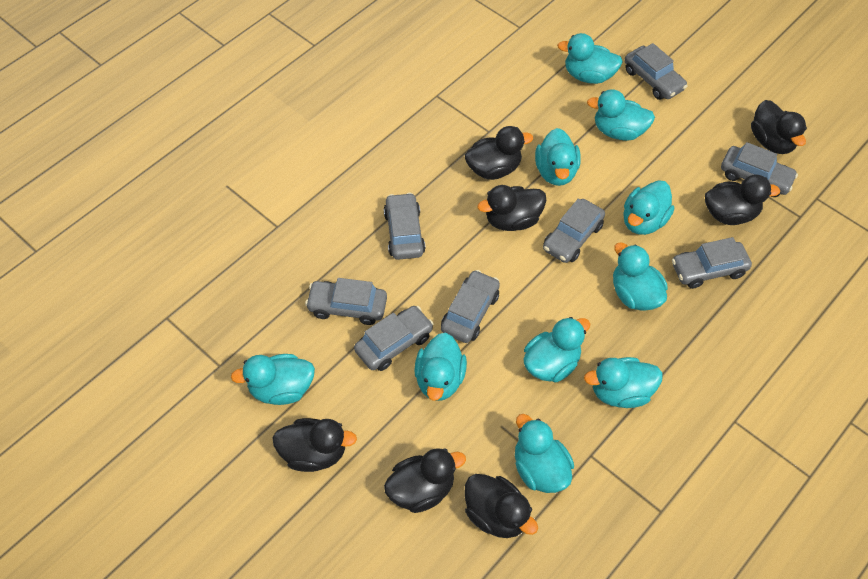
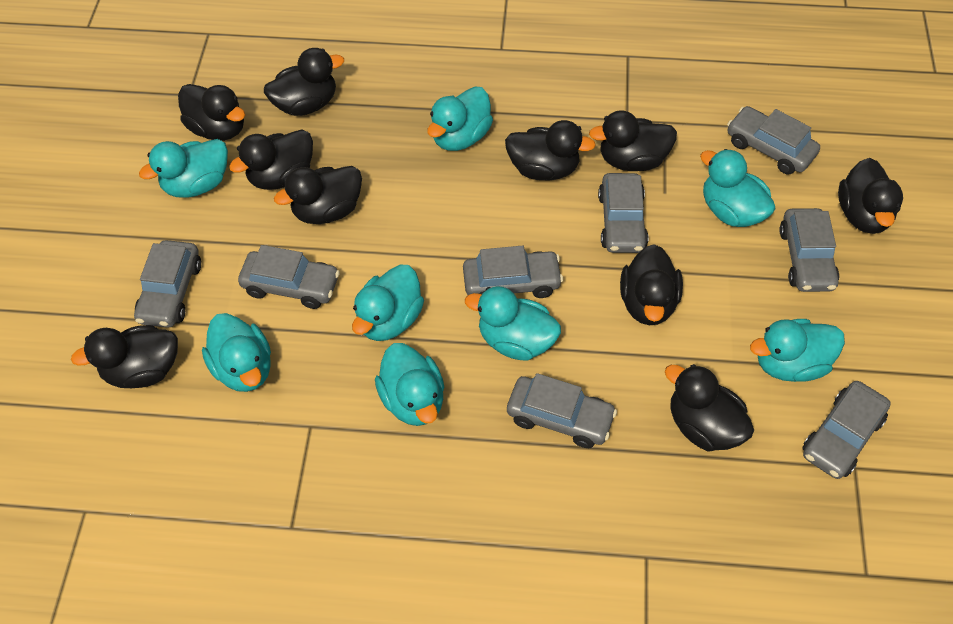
black duck: 7 -> 10
turquoise duck: 10 -> 8

